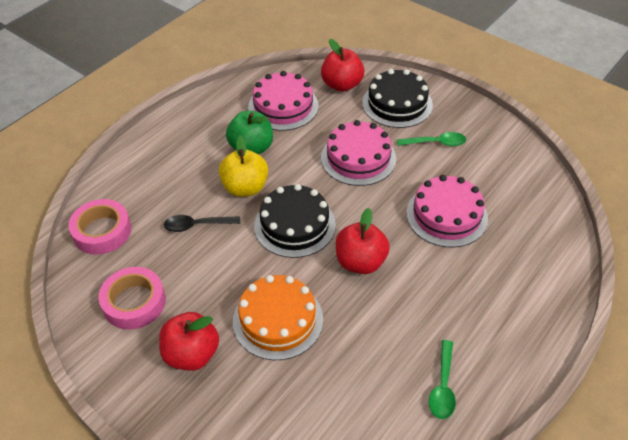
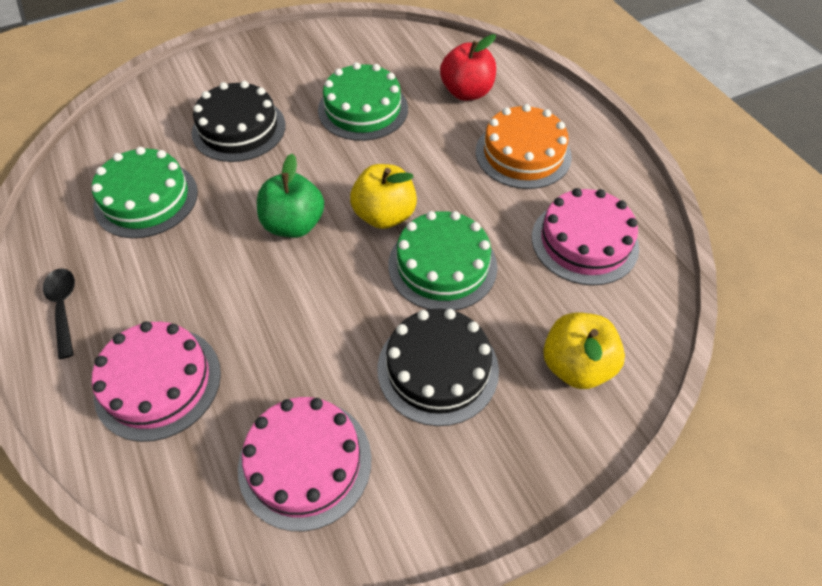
green cake: 0 -> 3
green spoon: 2 -> 0
pink tape: 2 -> 0
red apple: 3 -> 1
yellow apple: 1 -> 2

